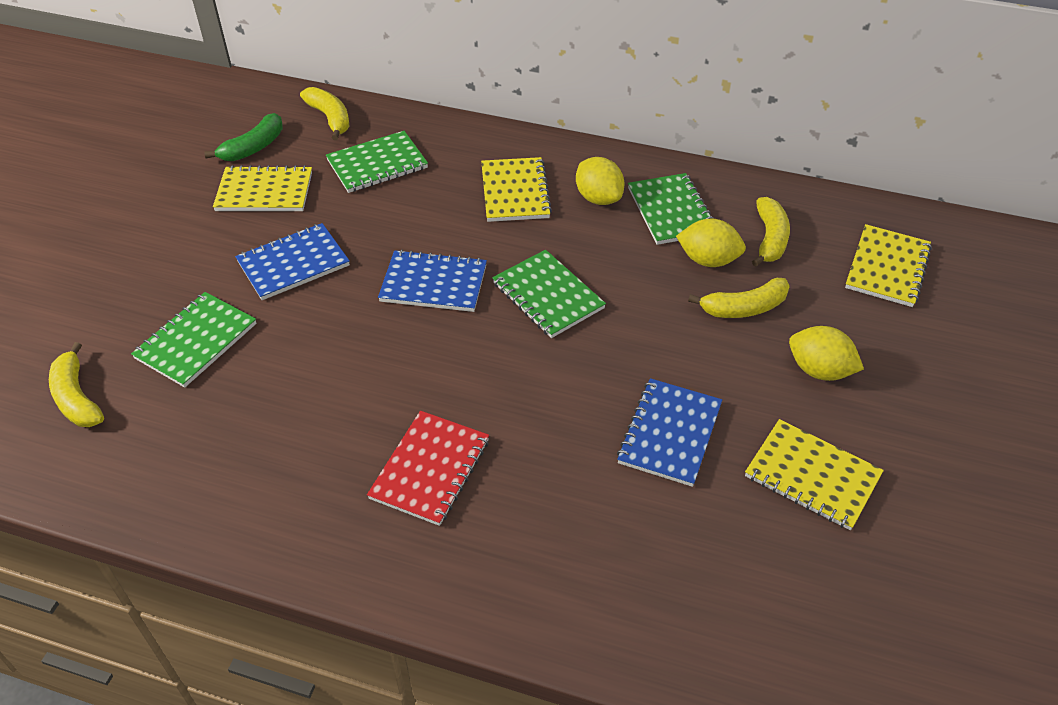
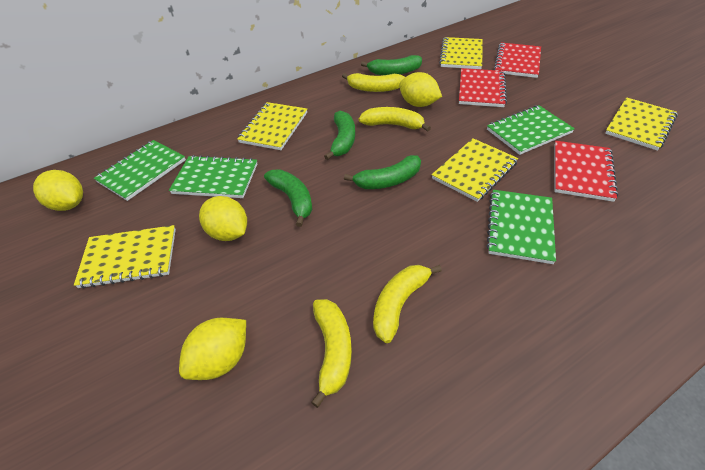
blue notebook: 3 -> 0
green banana: 1 -> 4
red notebook: 1 -> 3
yellow lemon: 3 -> 4
yellow notebook: 4 -> 5

